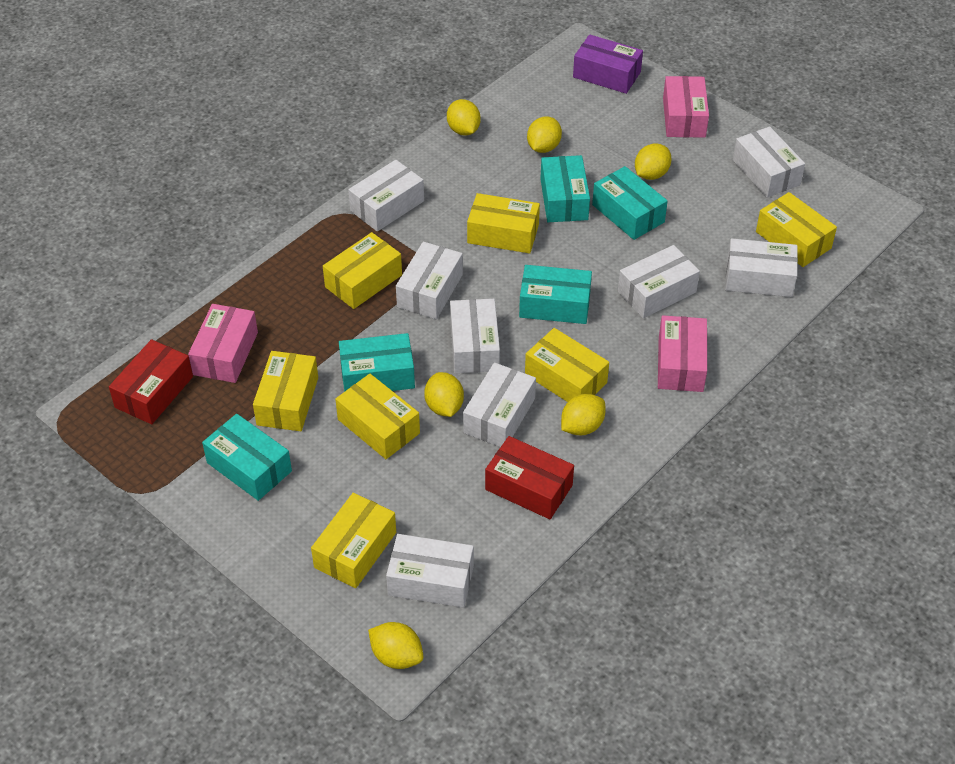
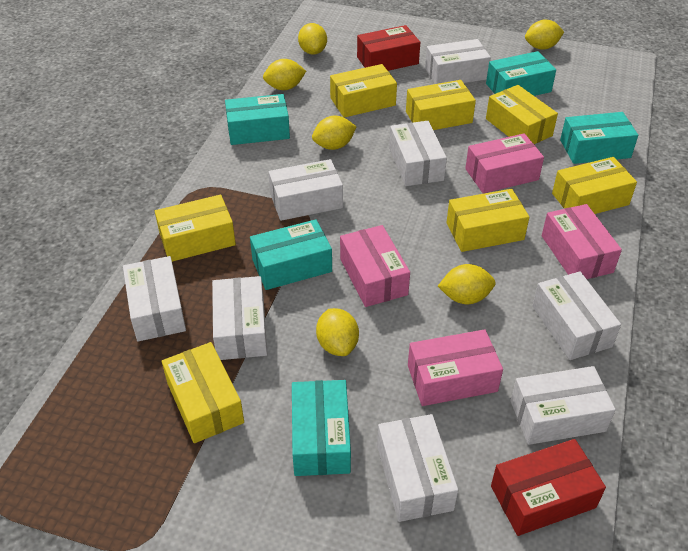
pink box: 3 -> 4
purple box: 1 -> 0

